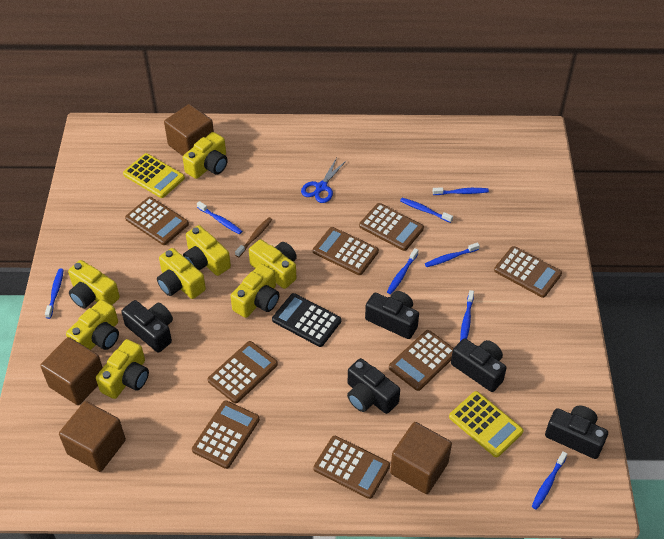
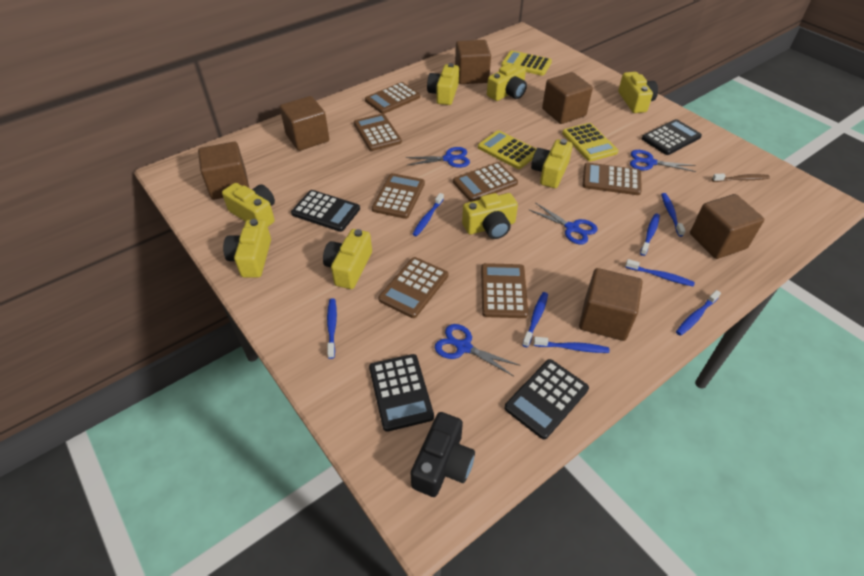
black calculator: 1 -> 4
black camera: 5 -> 1
blue scissors: 1 -> 4
brown calculator: 8 -> 7
brown cube: 4 -> 6
yellow calculator: 2 -> 3

